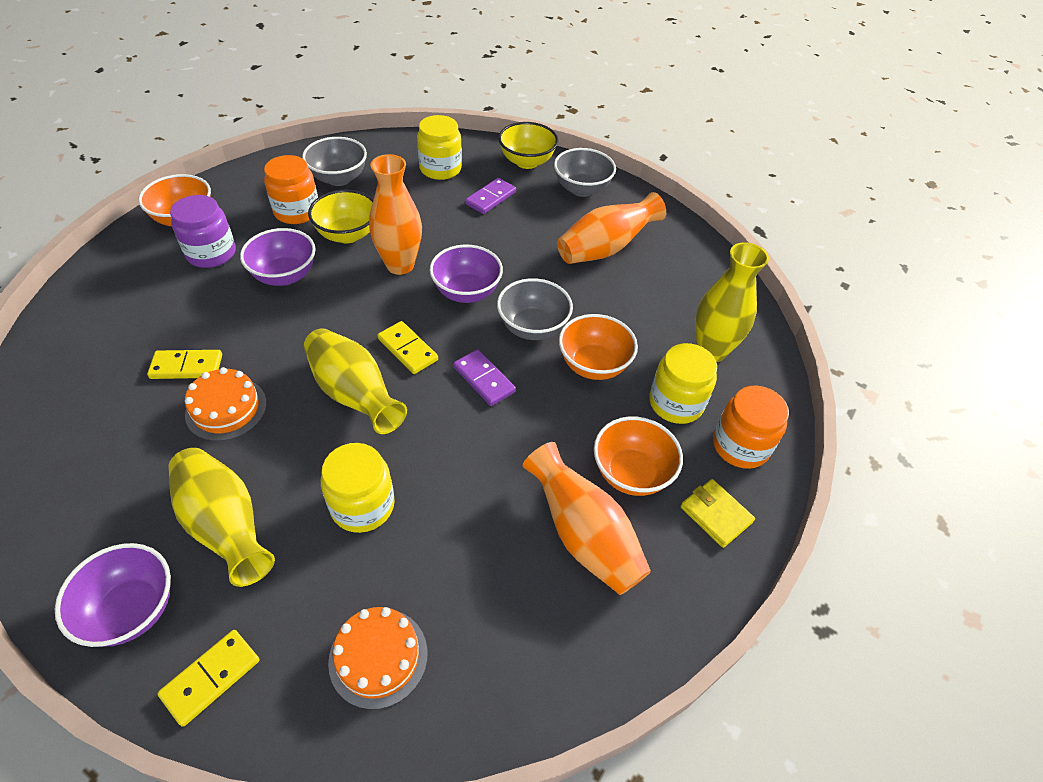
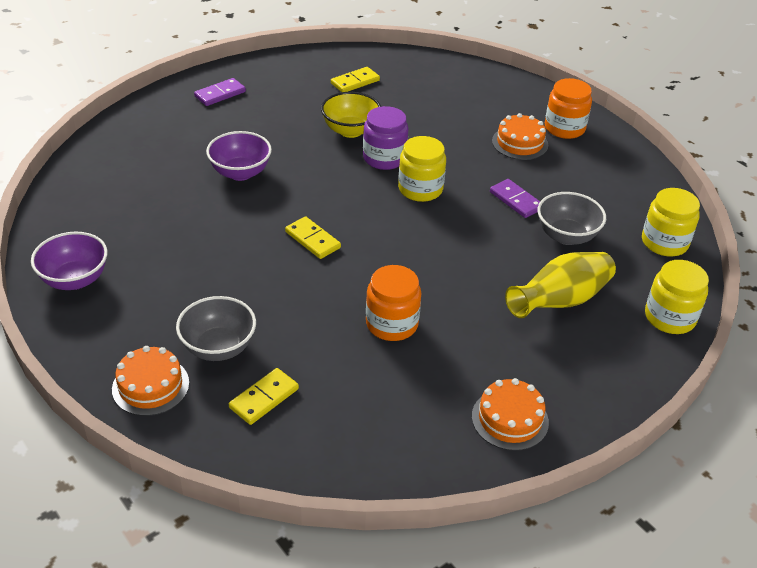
grey bowl: 3 -> 2
orange bowl: 3 -> 0
orange cake: 2 -> 3
orange vase: 3 -> 0
purple bowl: 3 -> 2
yellow bowl: 2 -> 1
yellow vase: 3 -> 1
yellow wallet: 1 -> 0

